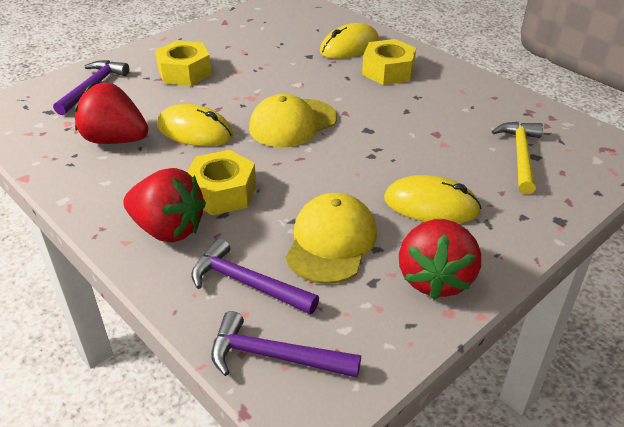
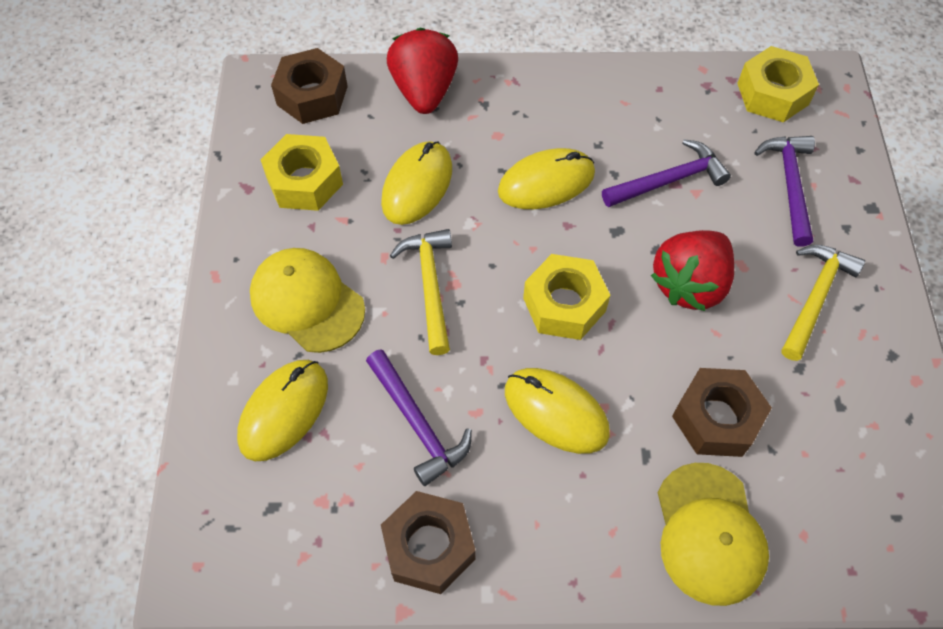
brown nut: 0 -> 3
red strawberry: 3 -> 2
yellow hammer: 1 -> 2
yellow mouse: 3 -> 4

